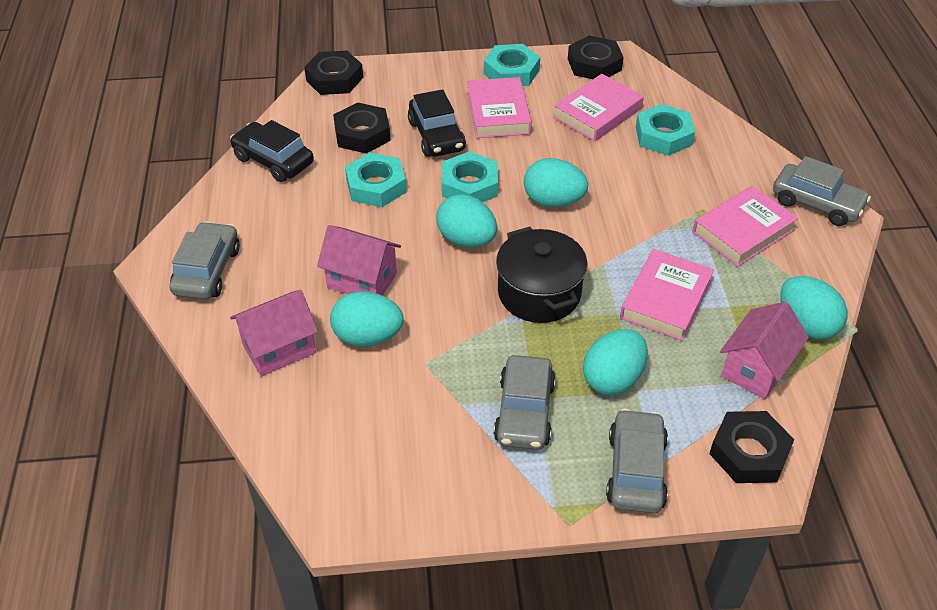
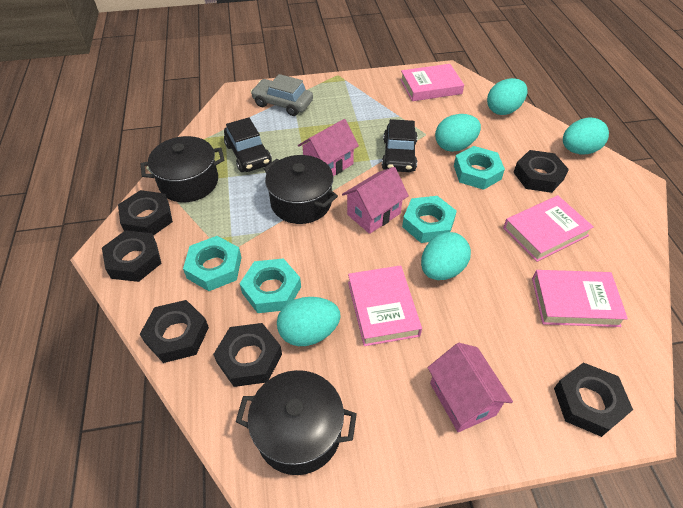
black nut: 4 -> 6
black pot: 1 -> 3
grey car: 4 -> 1

